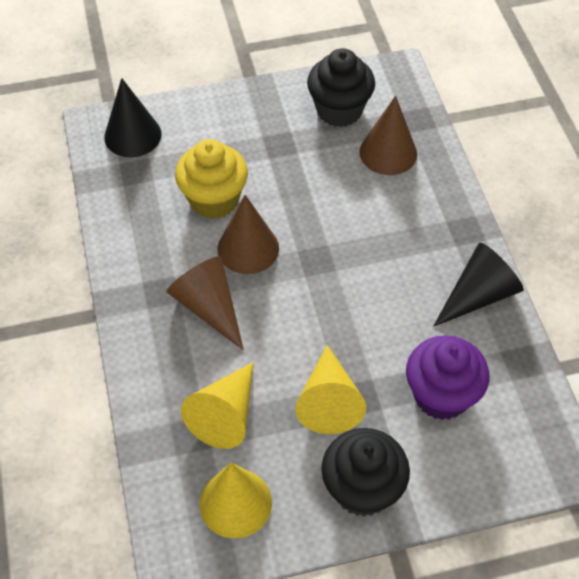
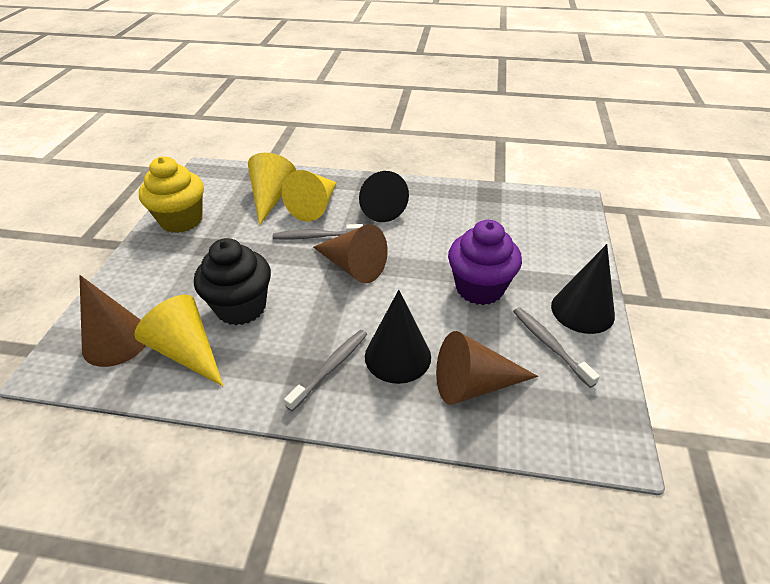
black cone: 2 -> 3
black cupcake: 2 -> 1
grey toothbrush: 0 -> 3

